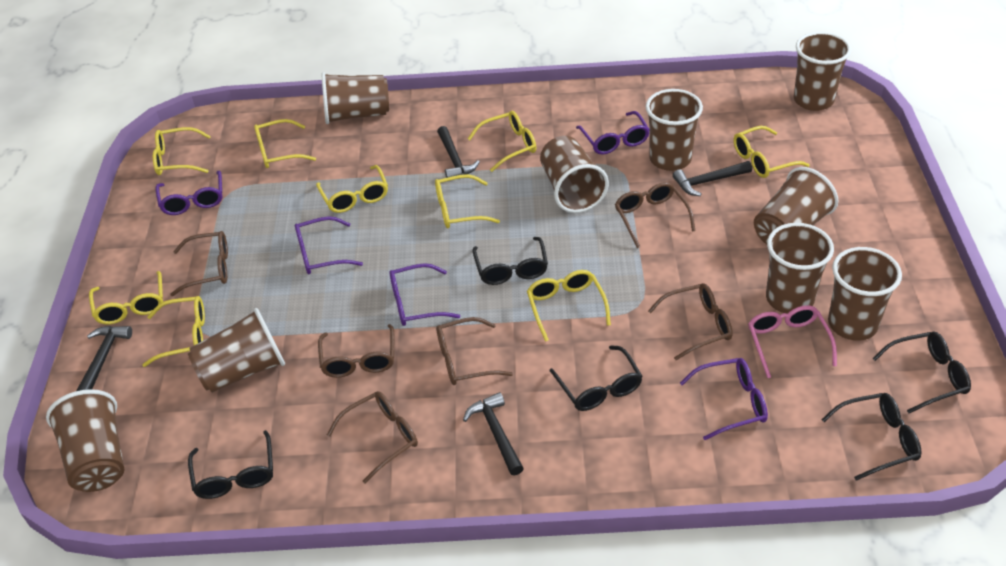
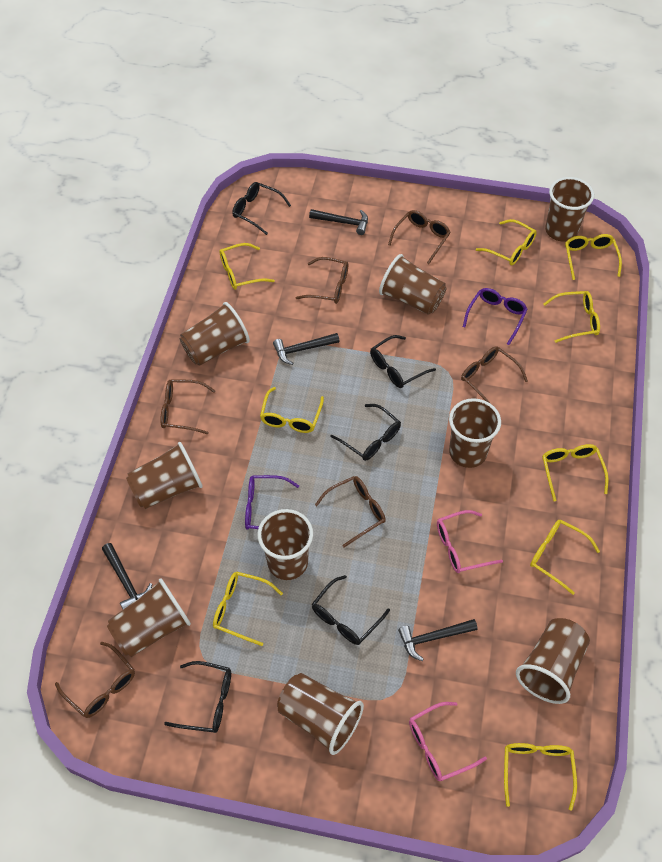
pink glasses: 1 -> 2
purple glasses: 5 -> 2

